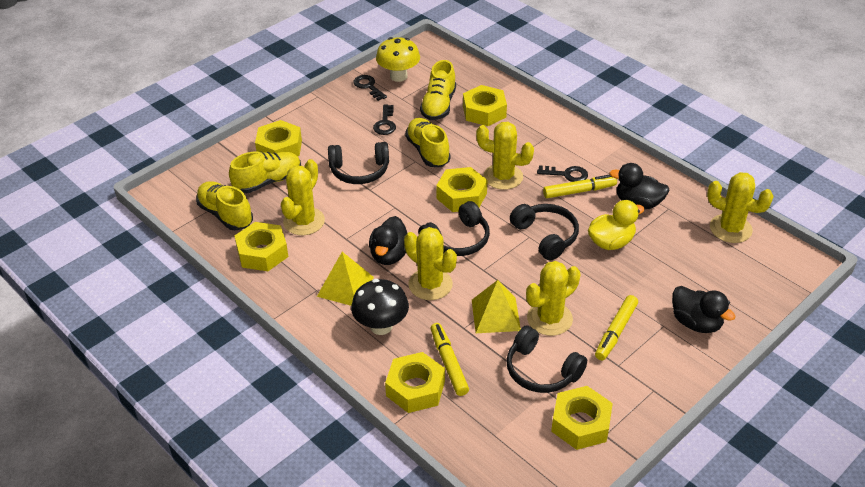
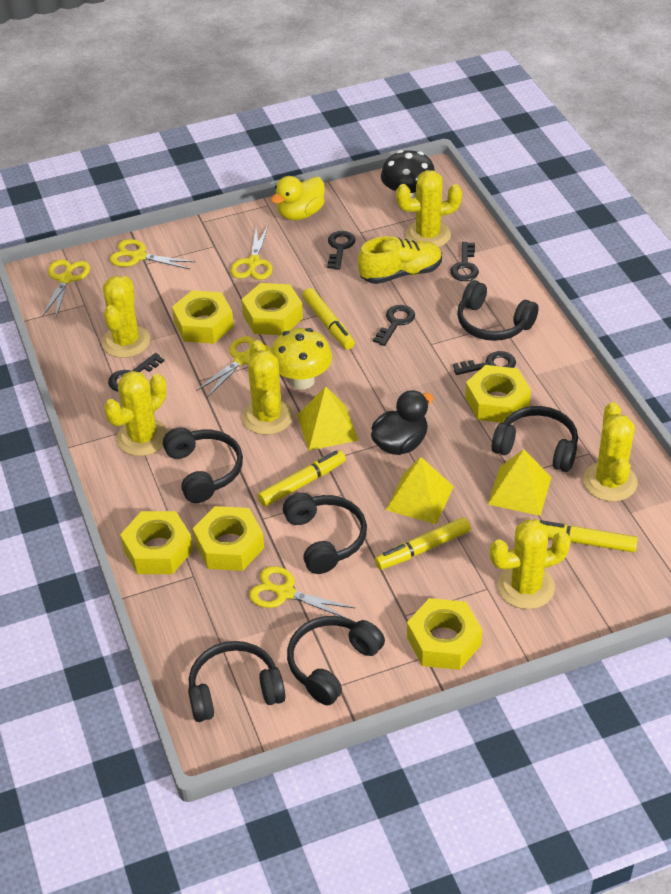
black duck: 3 -> 1
black headphones: 4 -> 6
black key: 3 -> 5
yellow cactus: 5 -> 6
yellow marker: 3 -> 4
yellow pyramid: 2 -> 3
yellow scissors: 0 -> 5
yellow shoe: 4 -> 1

